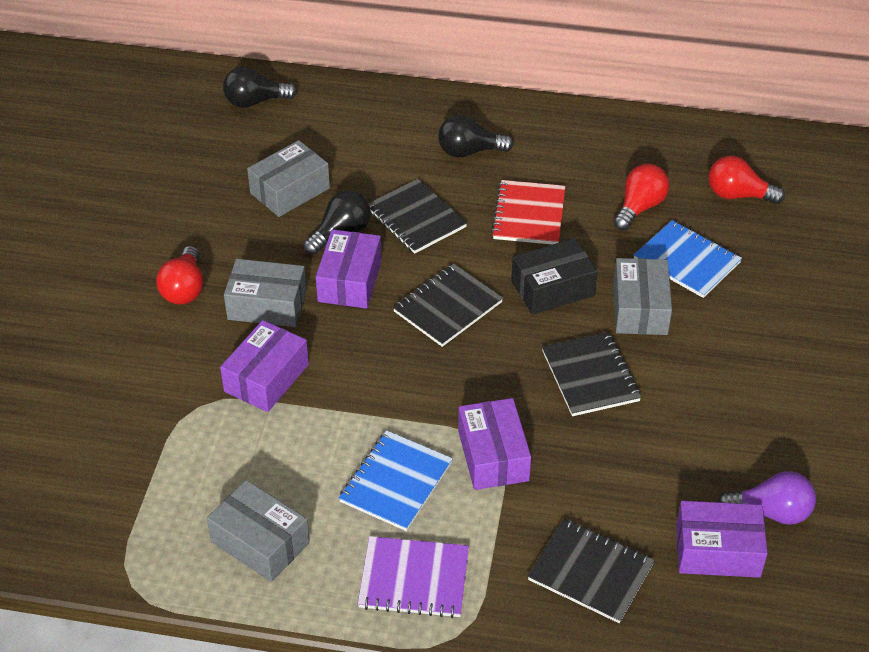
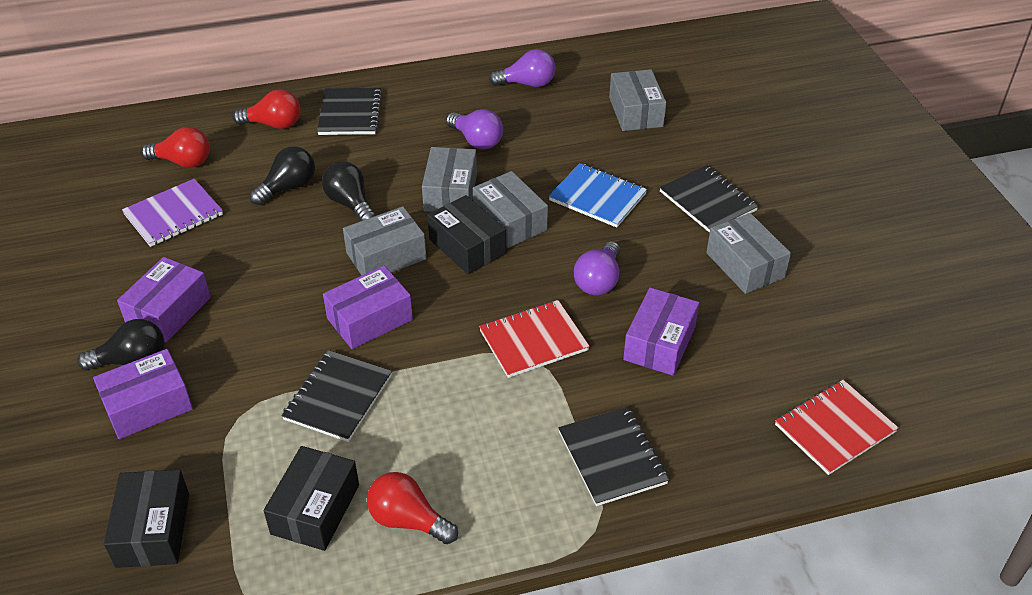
black box: 1 -> 3
blue notebook: 2 -> 1
grey box: 4 -> 5
purple light bulb: 1 -> 3
red notebook: 1 -> 2

